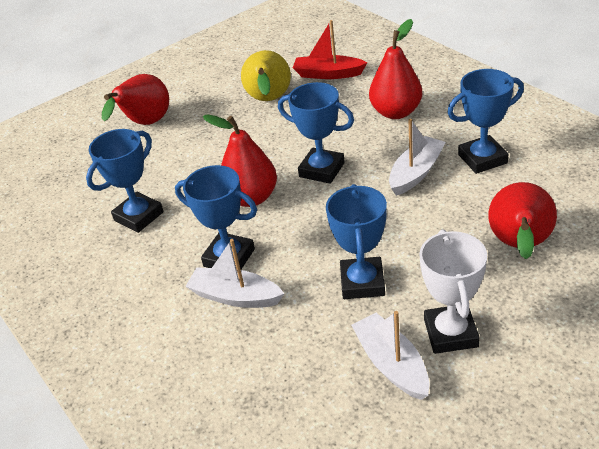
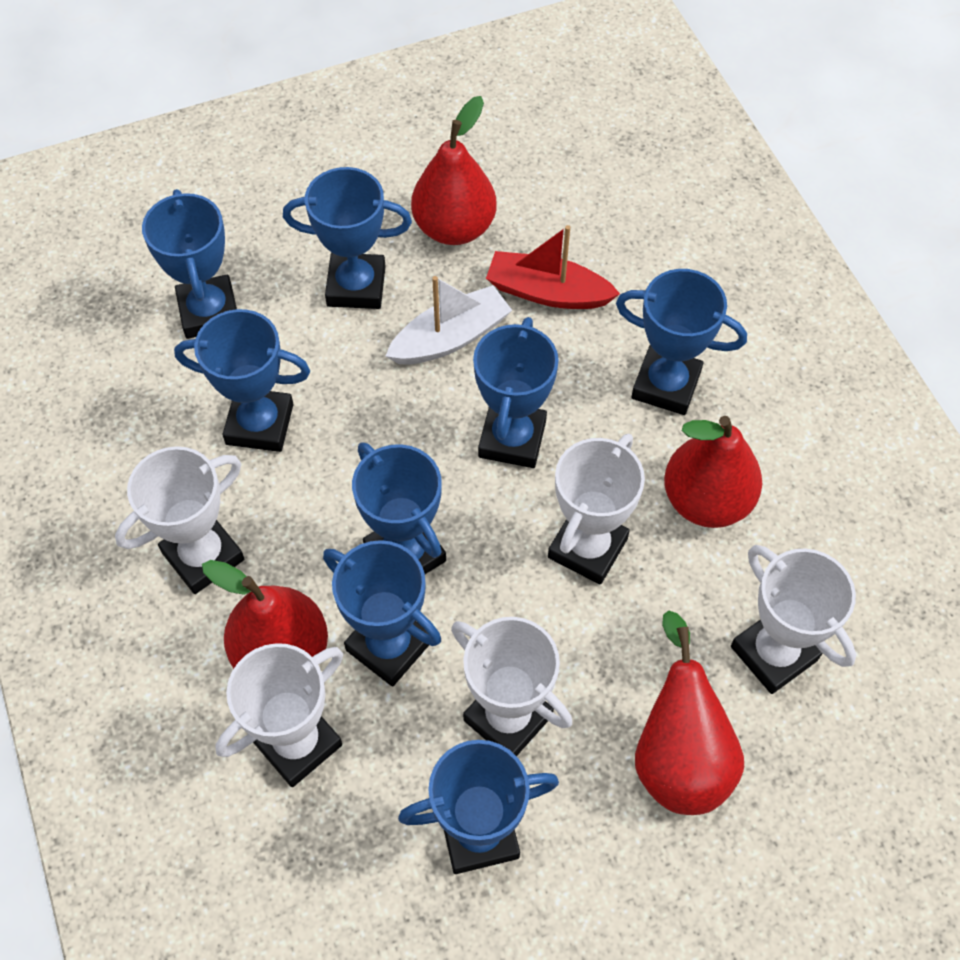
blue trophy: 5 -> 8
white boat: 3 -> 1
white trophy: 1 -> 5
yellow pear: 1 -> 0

